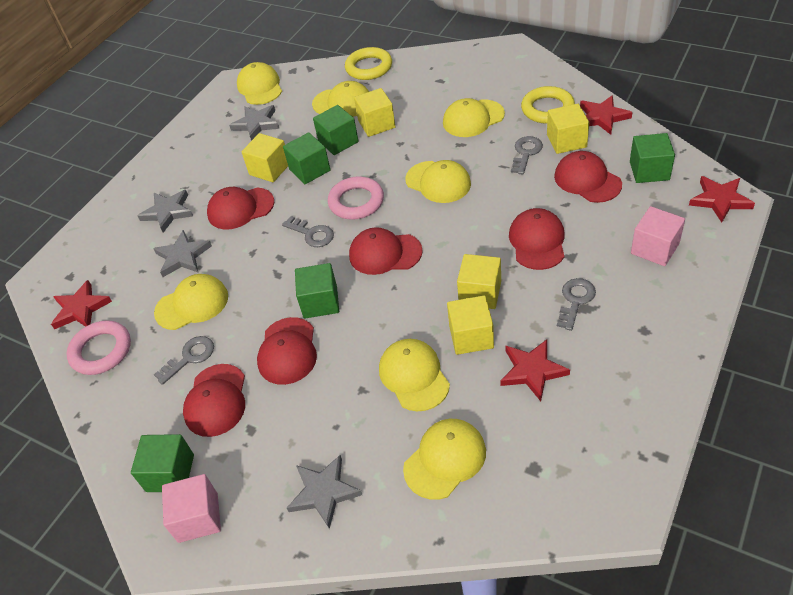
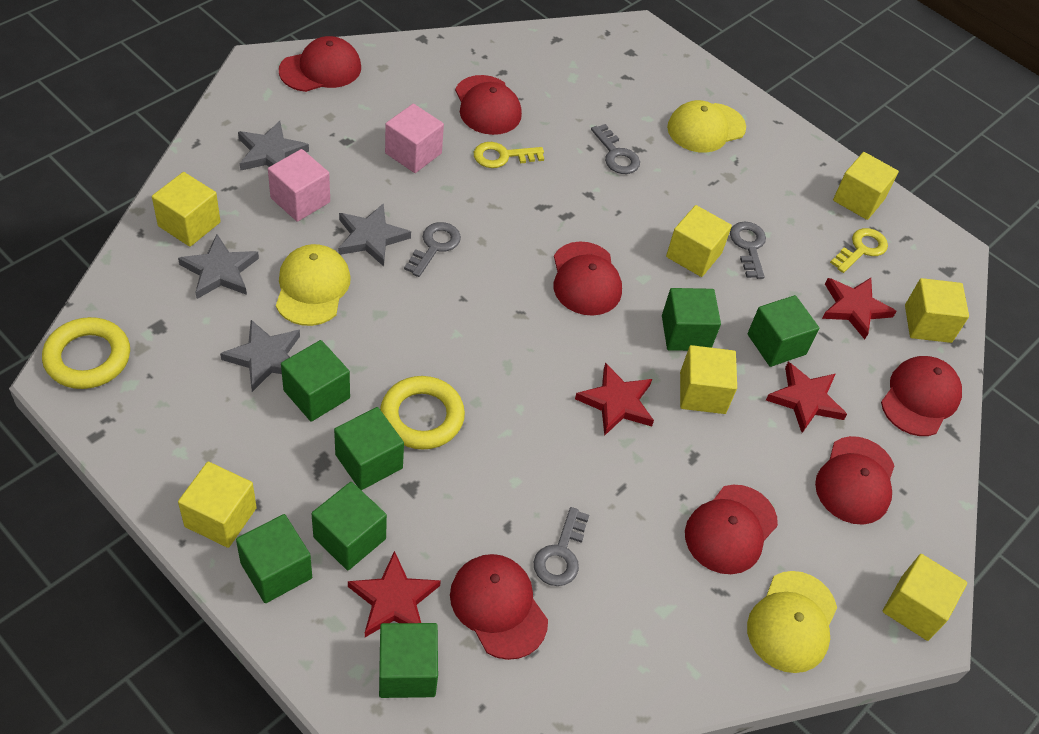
green cube: 5 -> 7
pink ring: 2 -> 0
red cap: 6 -> 7
yellow cap: 7 -> 3
yellow cube: 5 -> 7
yellow key: 0 -> 2

